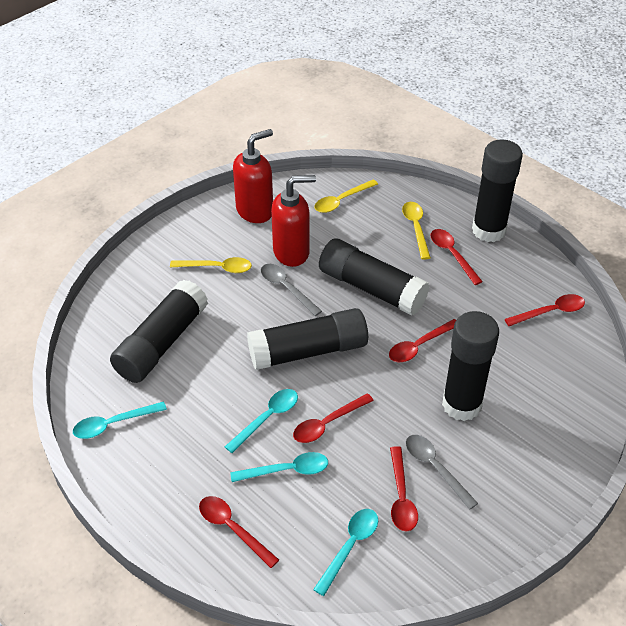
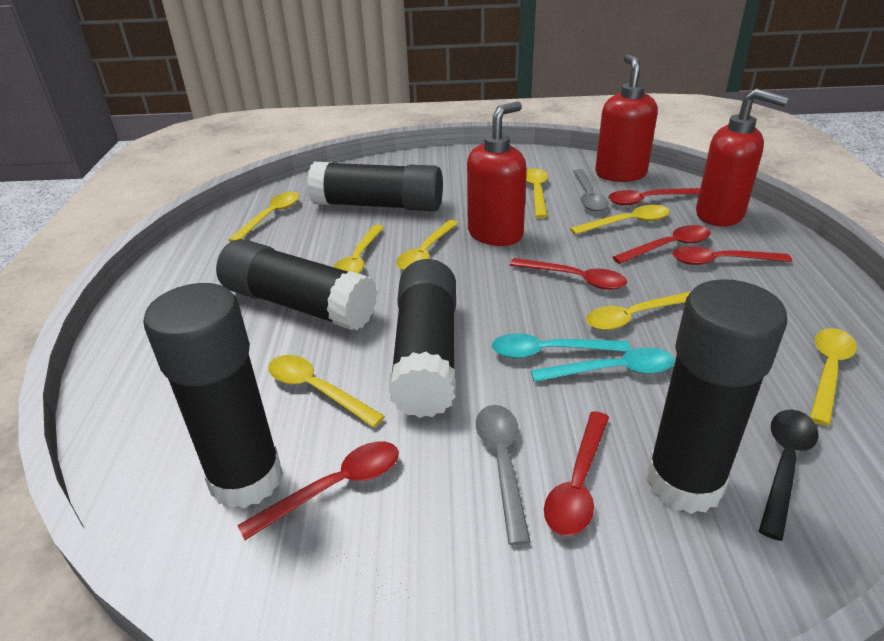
black spoon: 0 -> 1
red soap dispenser: 2 -> 3
turquoise spoon: 4 -> 2
yellow spoon: 3 -> 8

